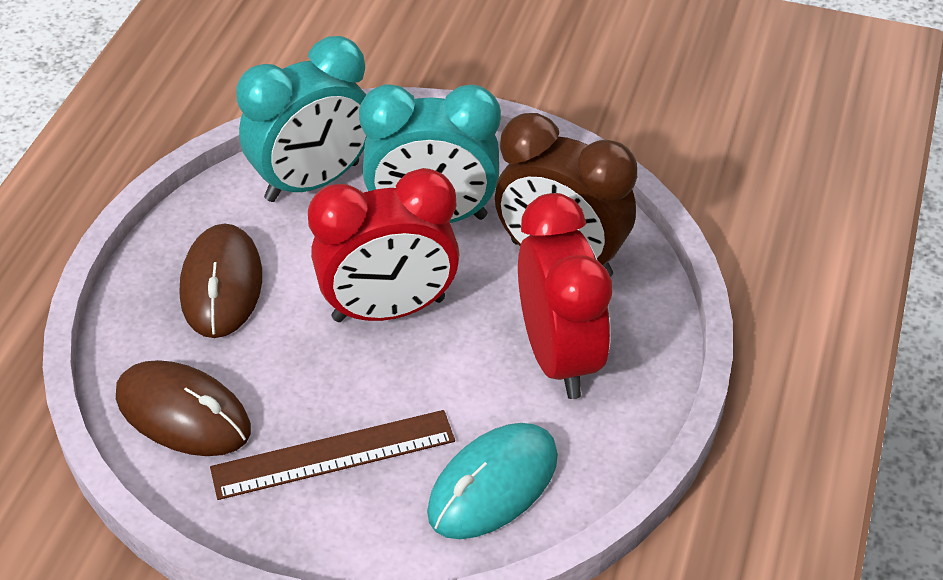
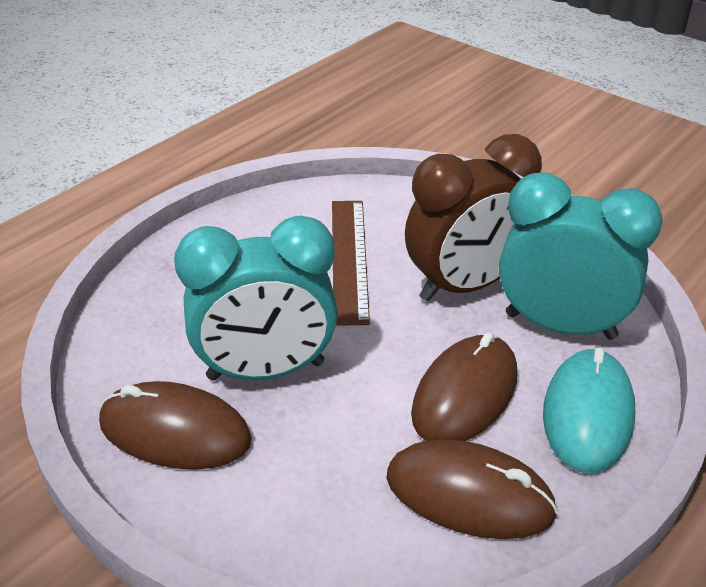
brown mouse: 2 -> 3
red clock: 2 -> 0

